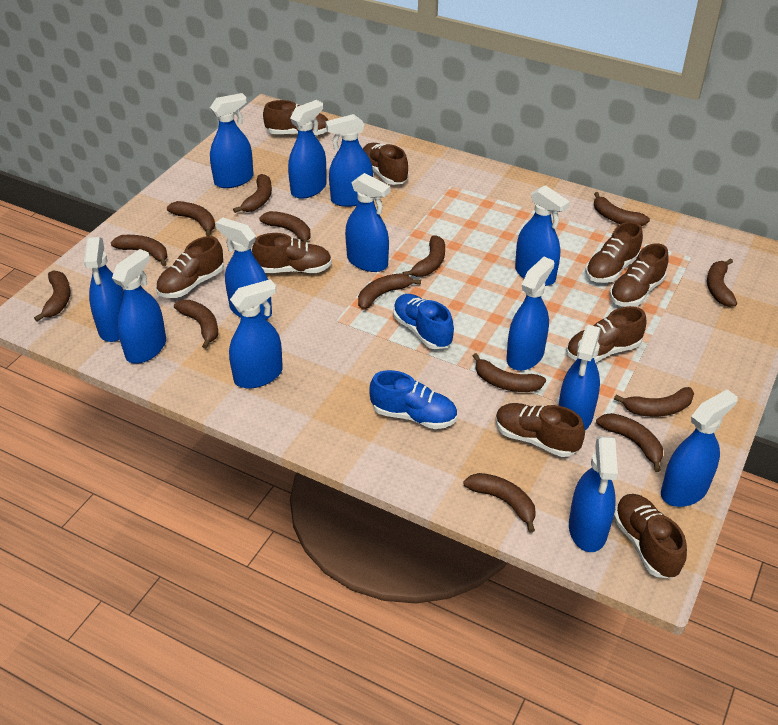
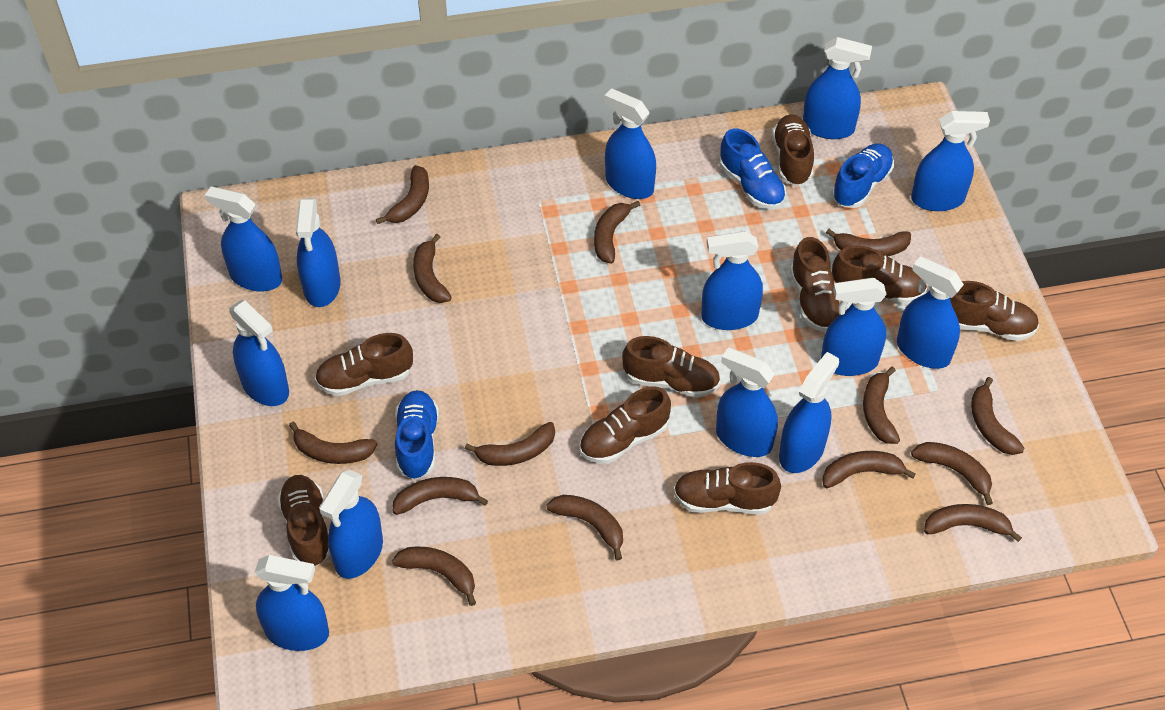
blue shoe: 2 -> 3

